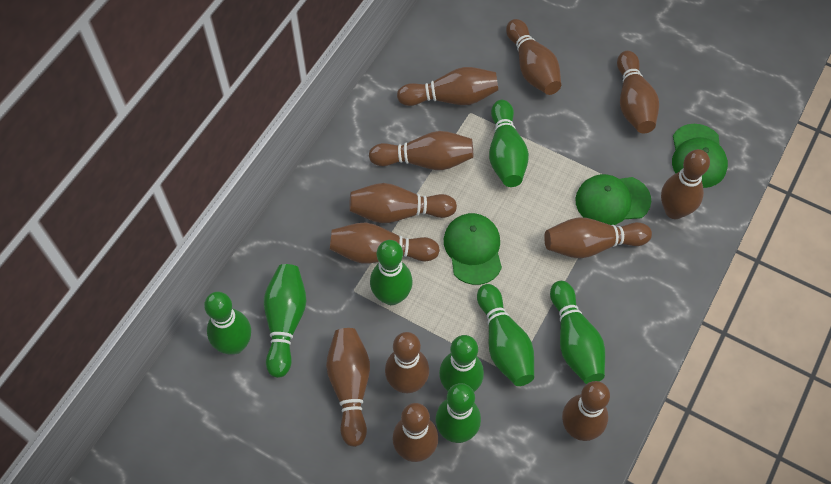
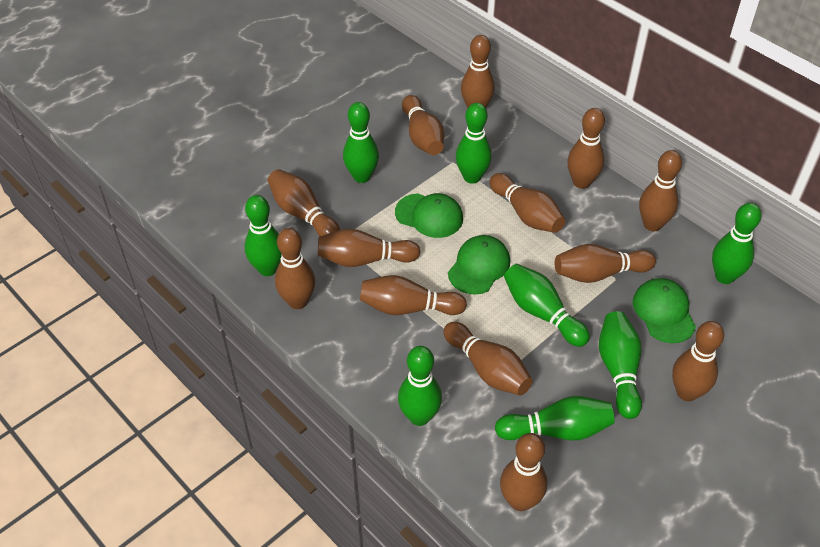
brown bowling pin: 12 -> 13

